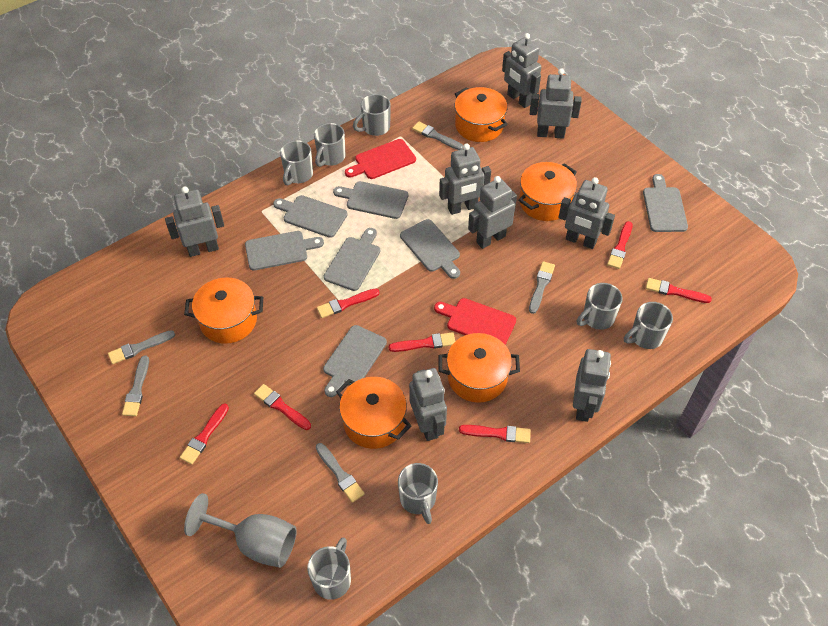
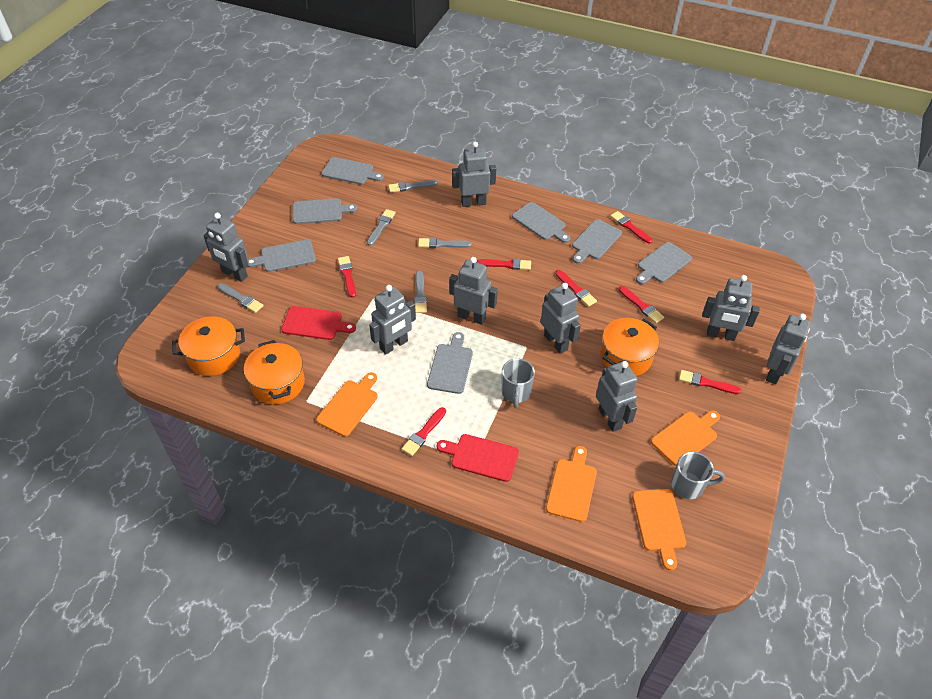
grey goblet: 1 -> 0
grey mug: 7 -> 2
orange cutting board: 0 -> 4
orange pot: 5 -> 3

